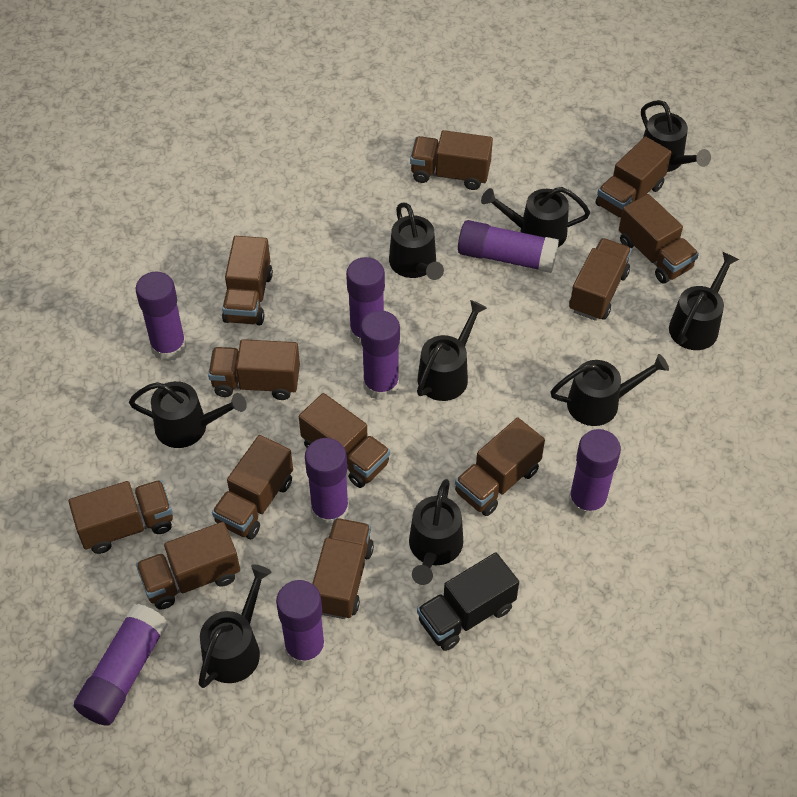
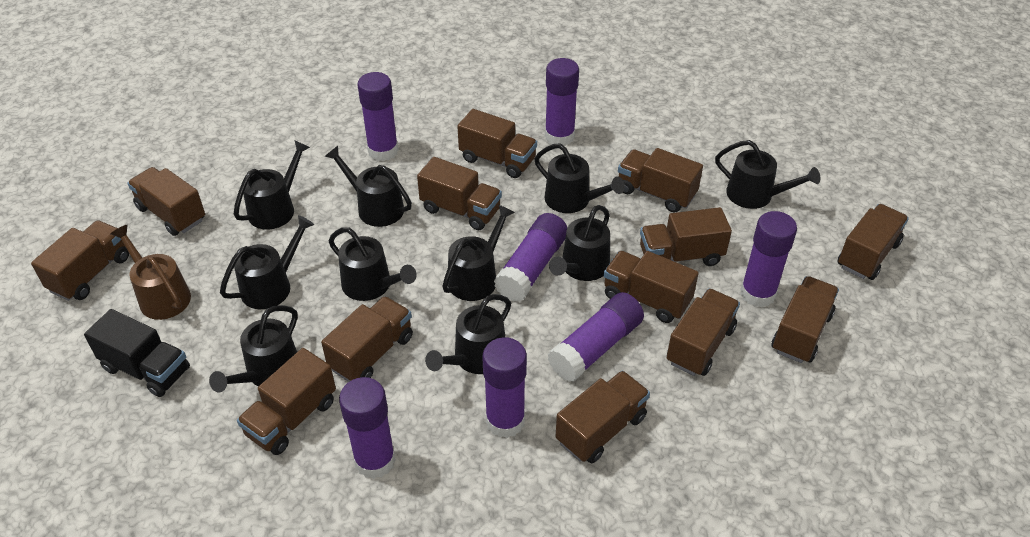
black watering can: 9 -> 10
brown truck: 12 -> 13
brown watering can: 0 -> 1
purple glue stick: 8 -> 7

